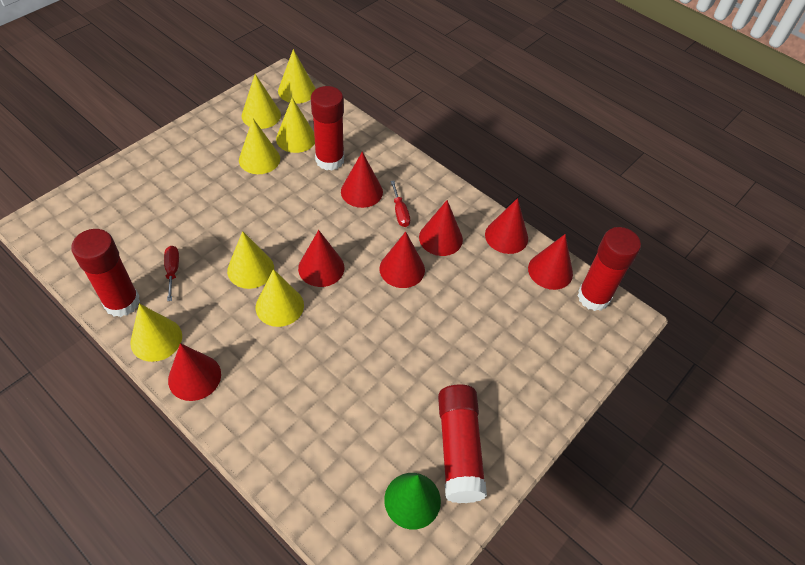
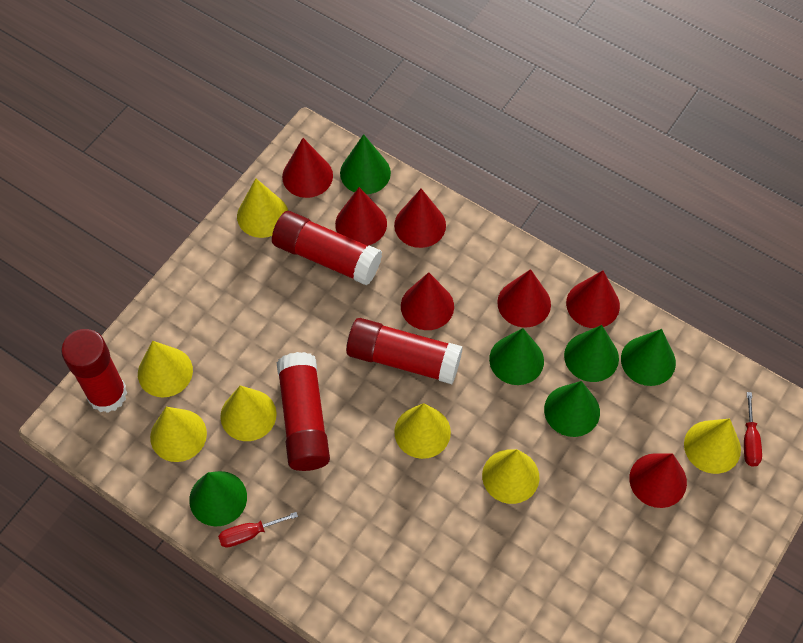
green cone: 1 -> 6

